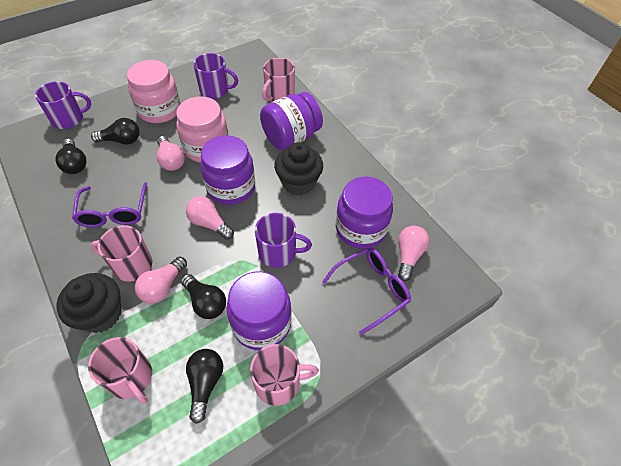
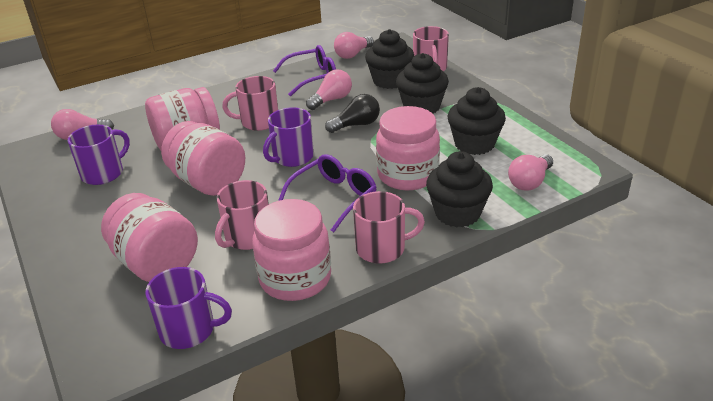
black cupcake: 2 -> 4
black light bulb: 4 -> 1
pink jar: 2 -> 5
purple jar: 4 -> 0

